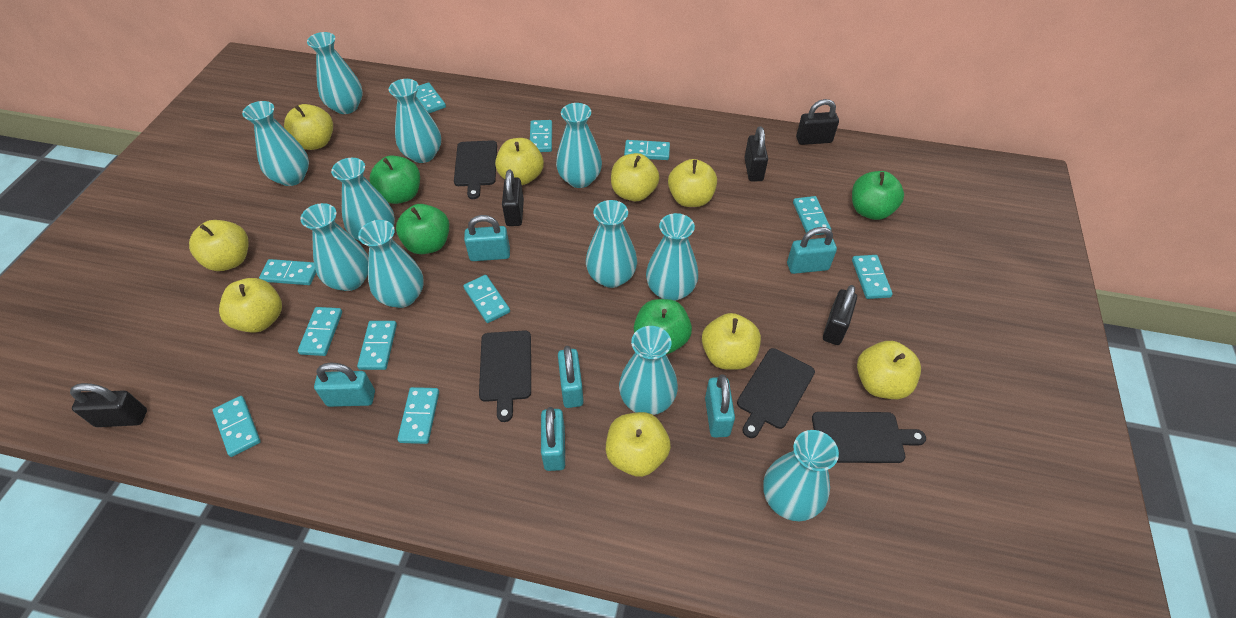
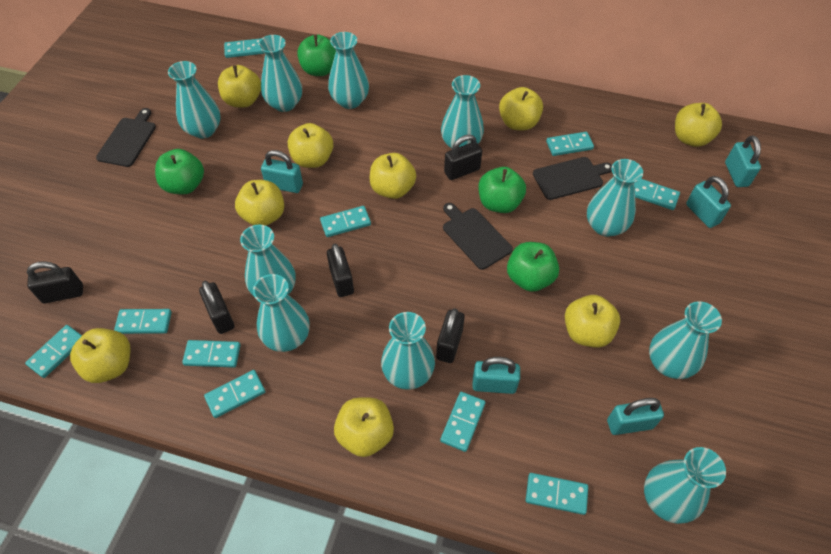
black cutting board: 4 -> 3
turquoise domino: 11 -> 10
turquoise padlock: 6 -> 5
turquoise vase: 11 -> 10

